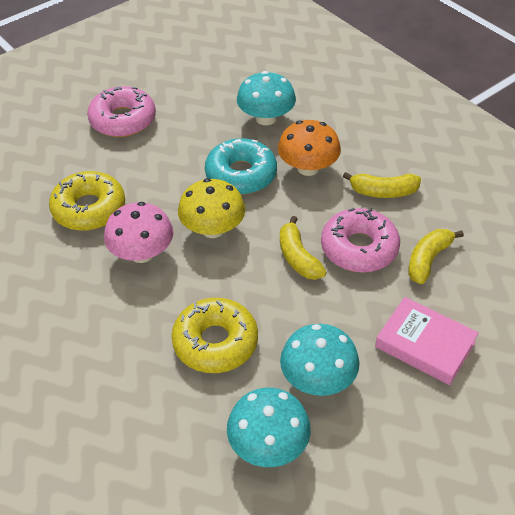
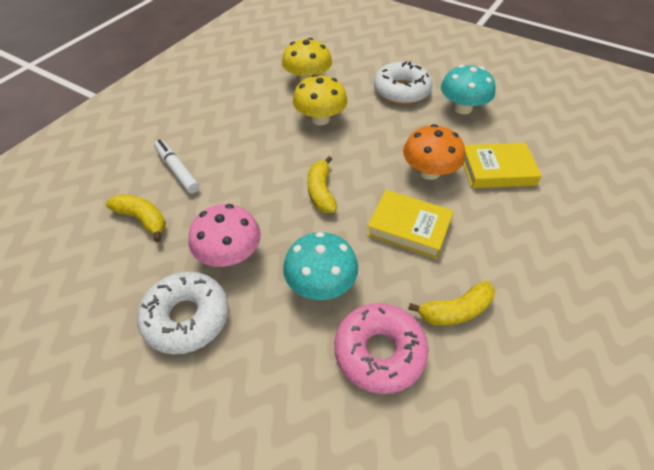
pink book: 1 -> 0
pink donut: 2 -> 1
turquoise donut: 1 -> 0
turquoise mushroom: 3 -> 2
white donut: 0 -> 2
white marker: 0 -> 1
yellow book: 0 -> 2
yellow donut: 2 -> 0
yellow mushroom: 1 -> 2

